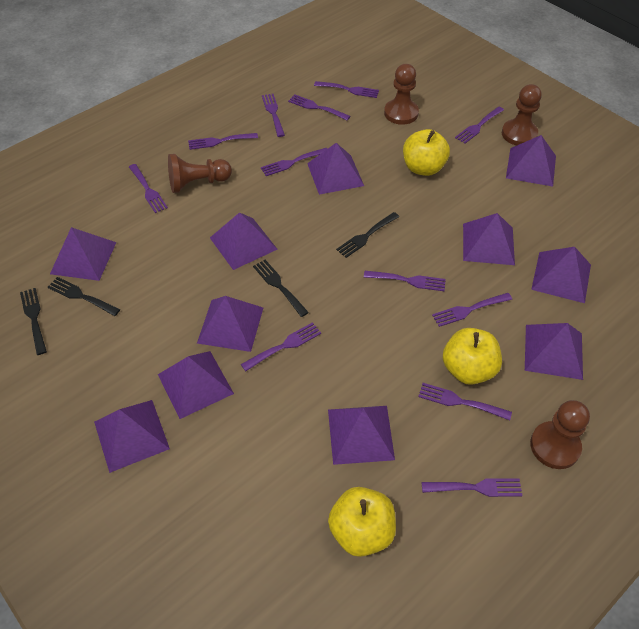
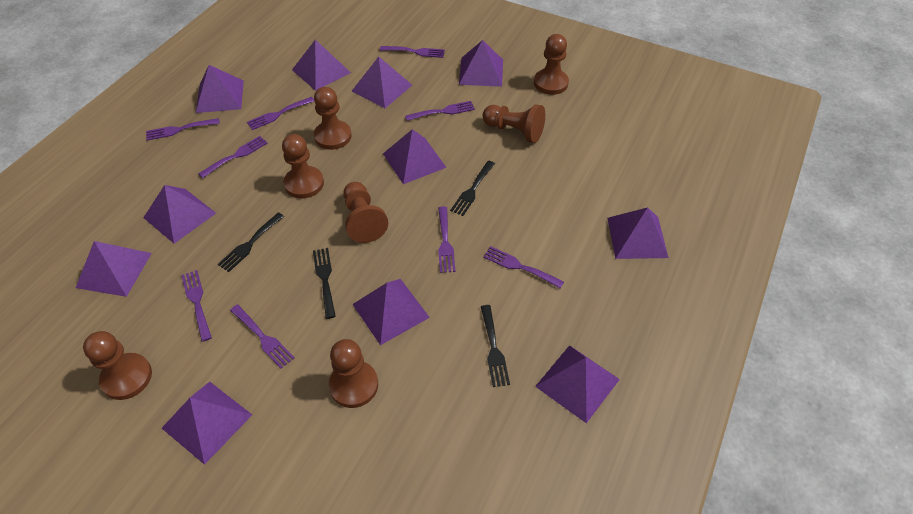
brown pawn: 4 -> 7
purple fork: 12 -> 9
yellow apple: 3 -> 0

